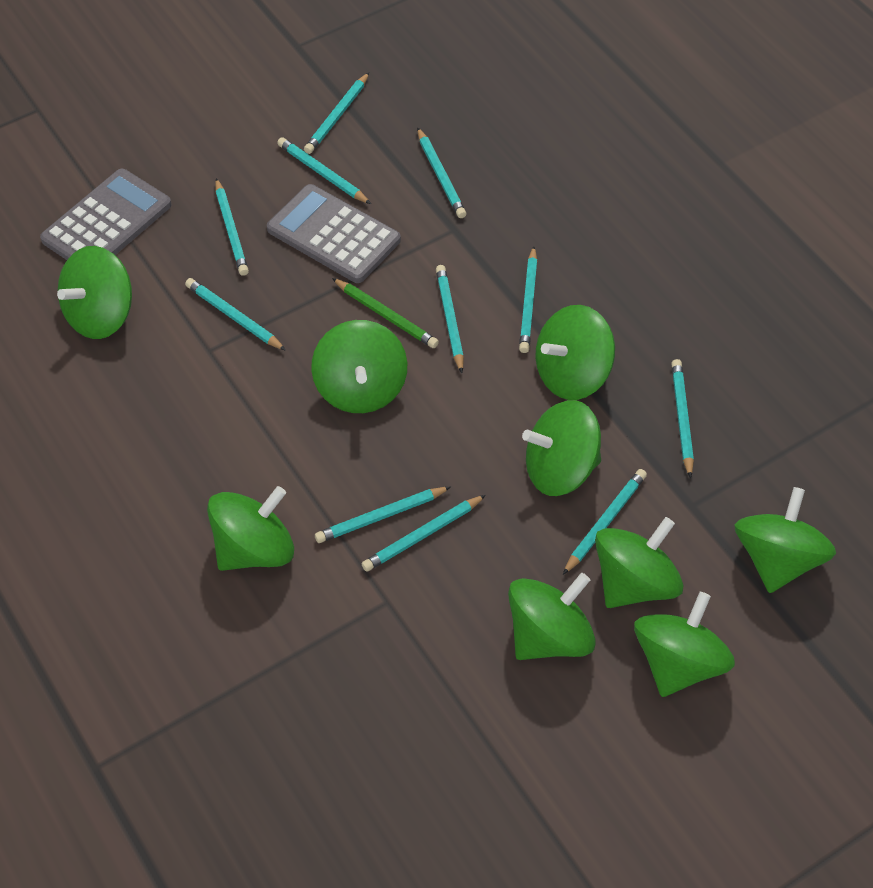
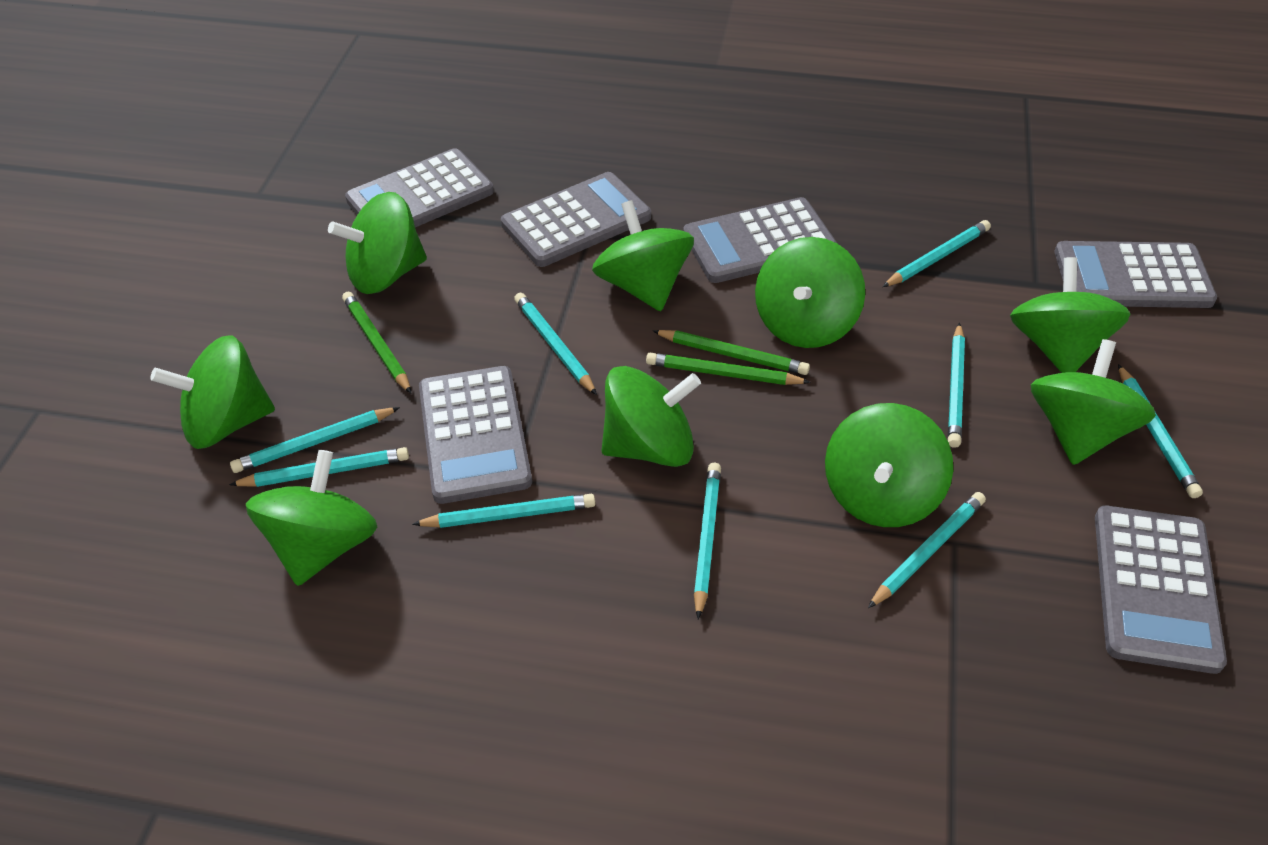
green pencil: 1 -> 3
grey calculator: 2 -> 6
turquoise pencil: 11 -> 9

